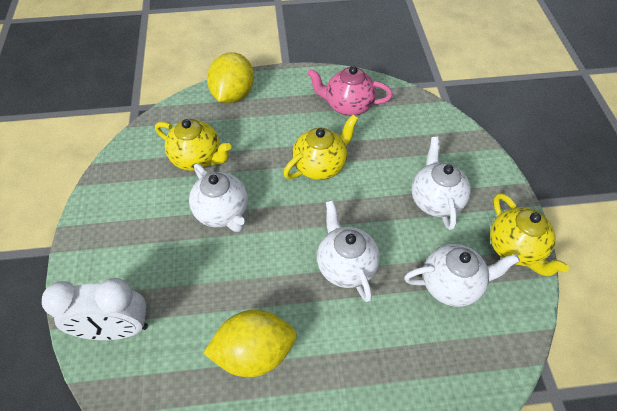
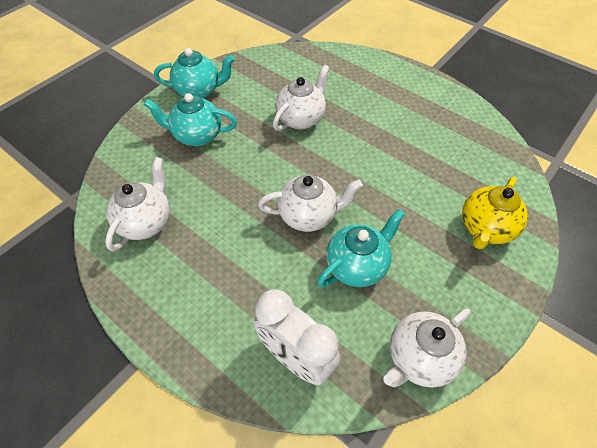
pink teapot: 1 -> 0
turquoise teapot: 0 -> 3
yellow lemon: 2 -> 0
yellow teapot: 3 -> 1

